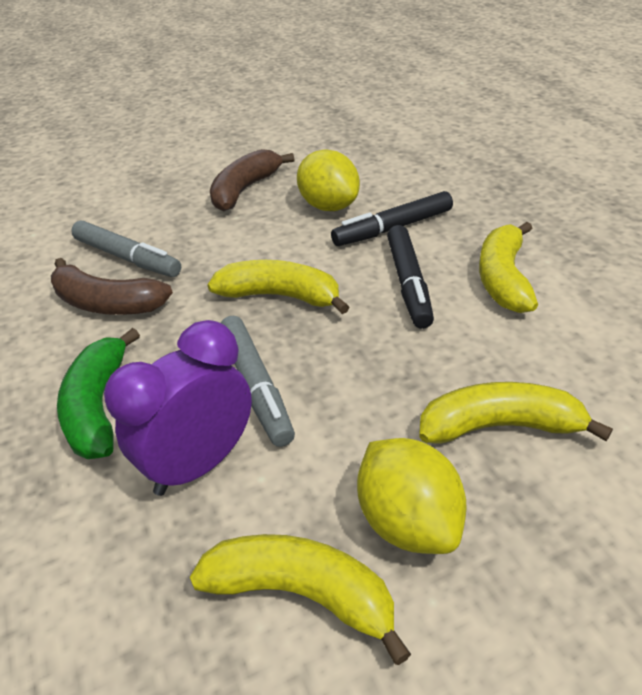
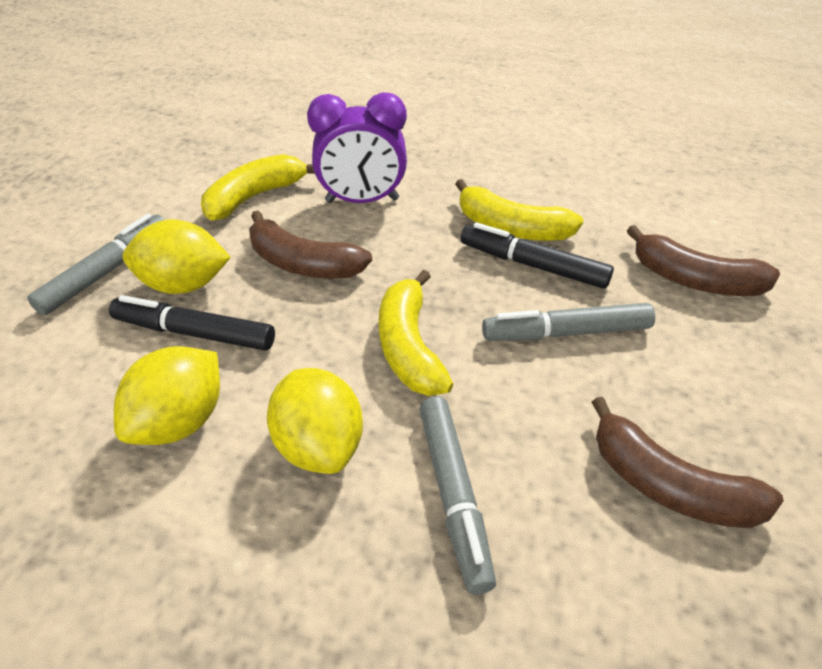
brown banana: 2 -> 3
green banana: 1 -> 0
grey marker: 2 -> 3
yellow banana: 4 -> 3
yellow lemon: 2 -> 3

